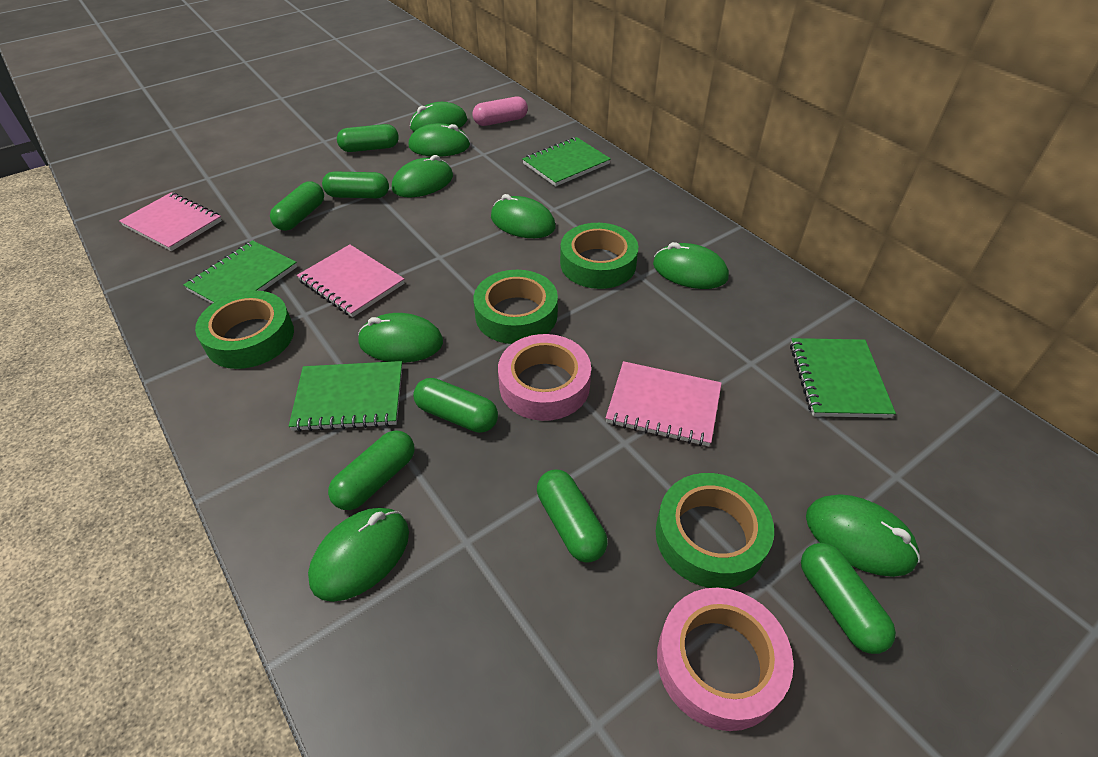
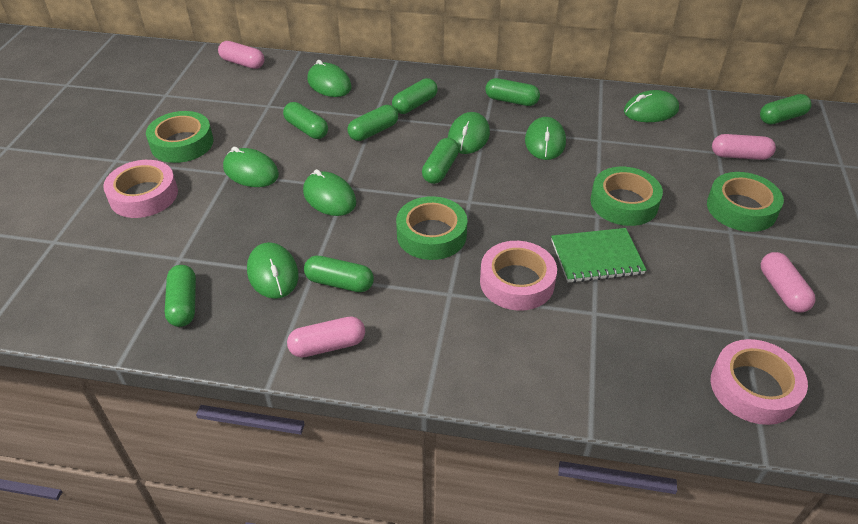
green capsule: 7 -> 8
green mouse: 8 -> 7
green notebook: 4 -> 1
pink capsule: 1 -> 4
pink notebook: 3 -> 0
pink tape: 2 -> 3

